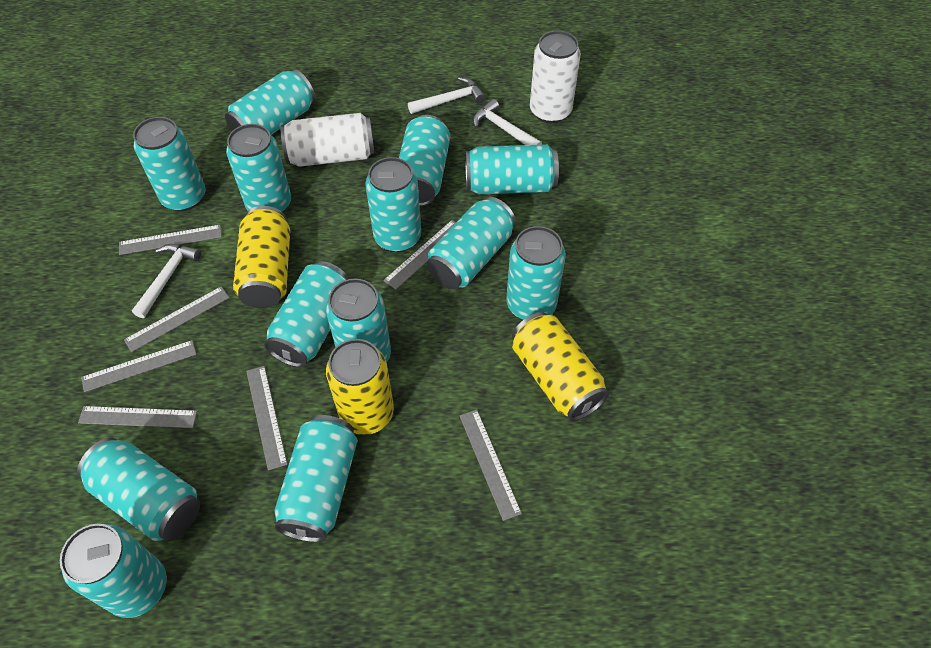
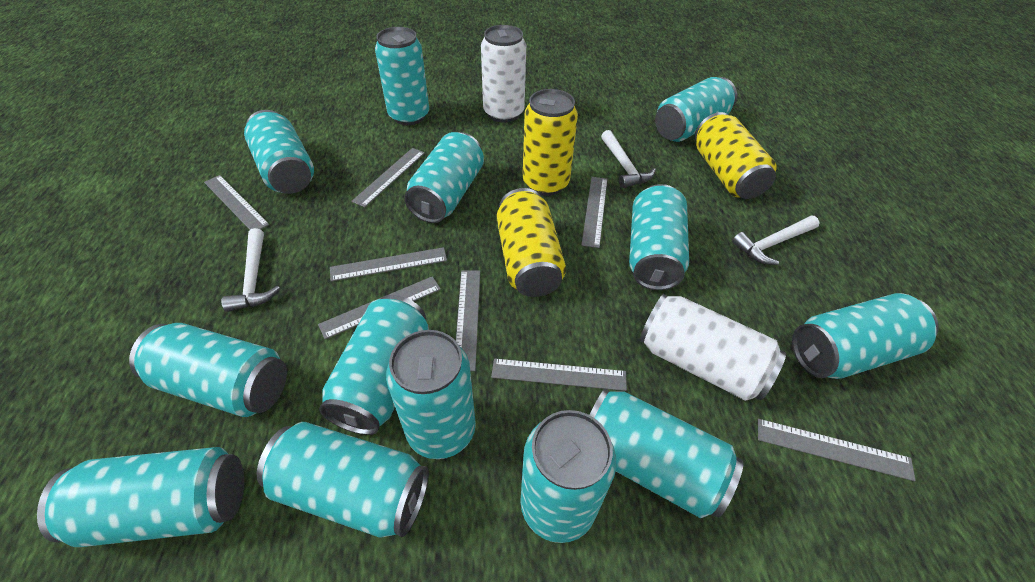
grey ruler: 7 -> 8

